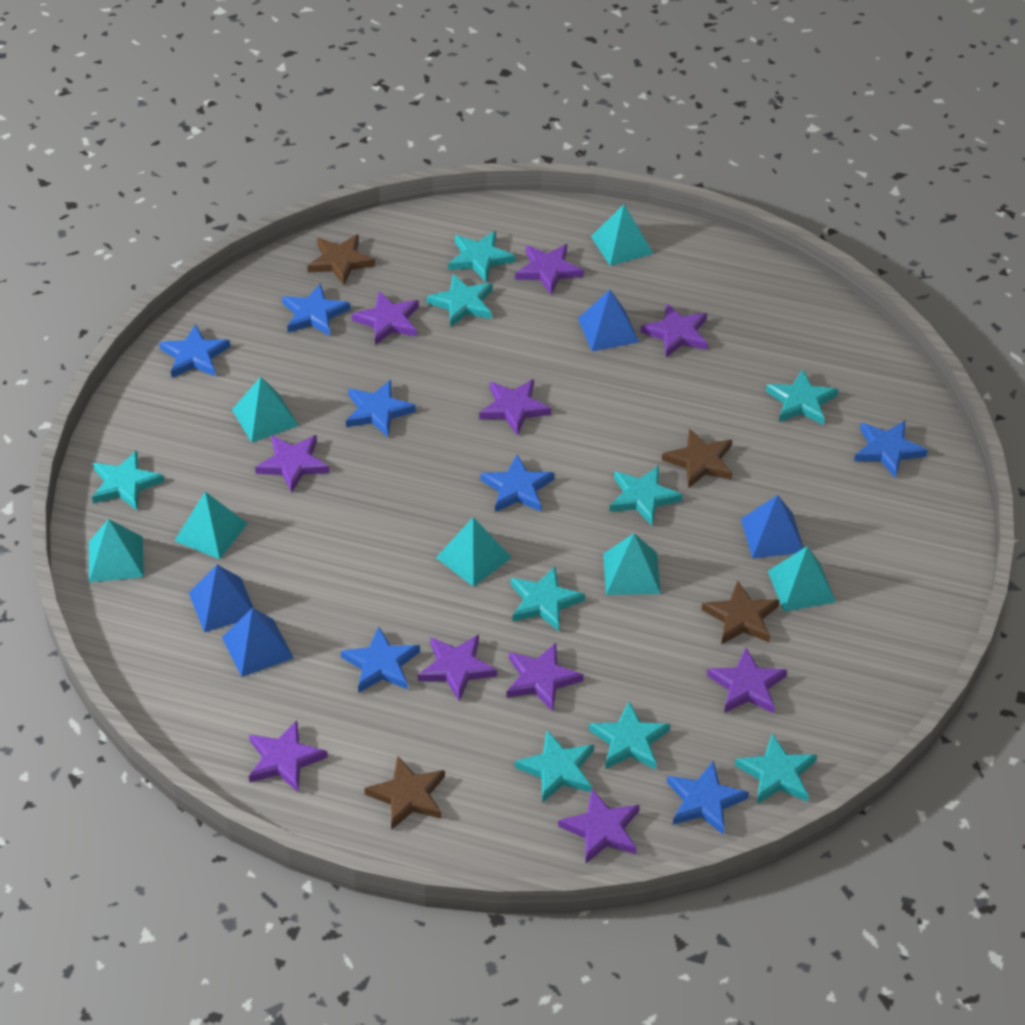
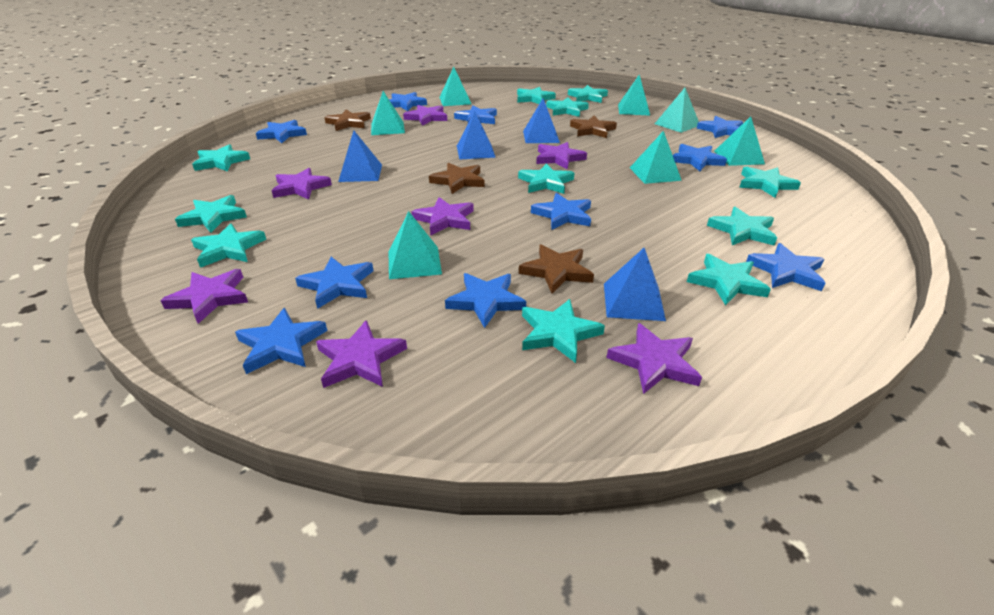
blue star: 7 -> 10
purple star: 10 -> 7
turquoise star: 9 -> 11

